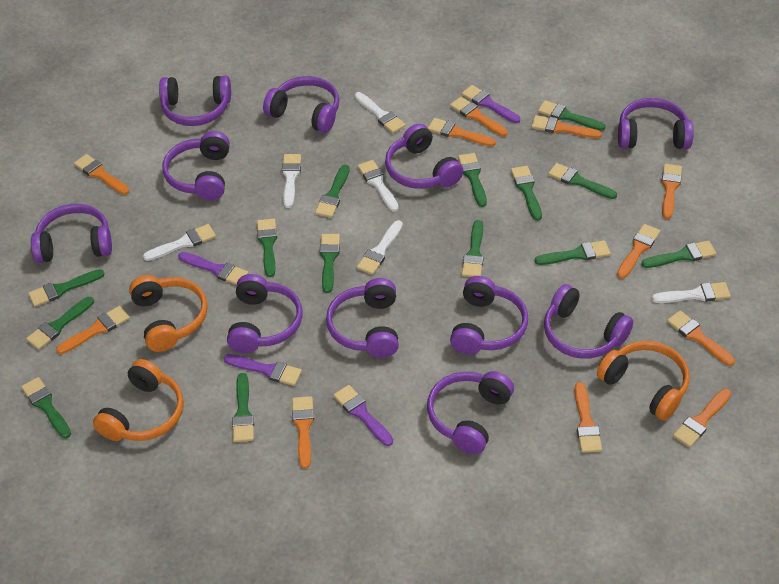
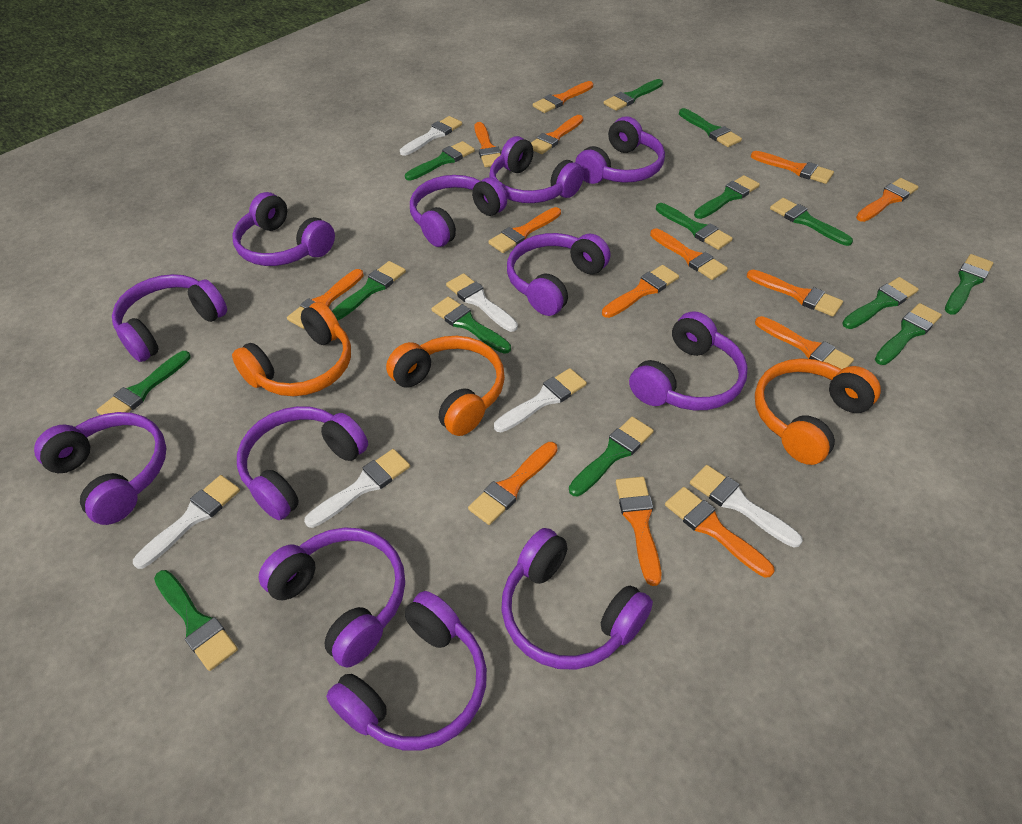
orange brush: 11 -> 14
purple brush: 4 -> 0
purple headphones: 11 -> 12

